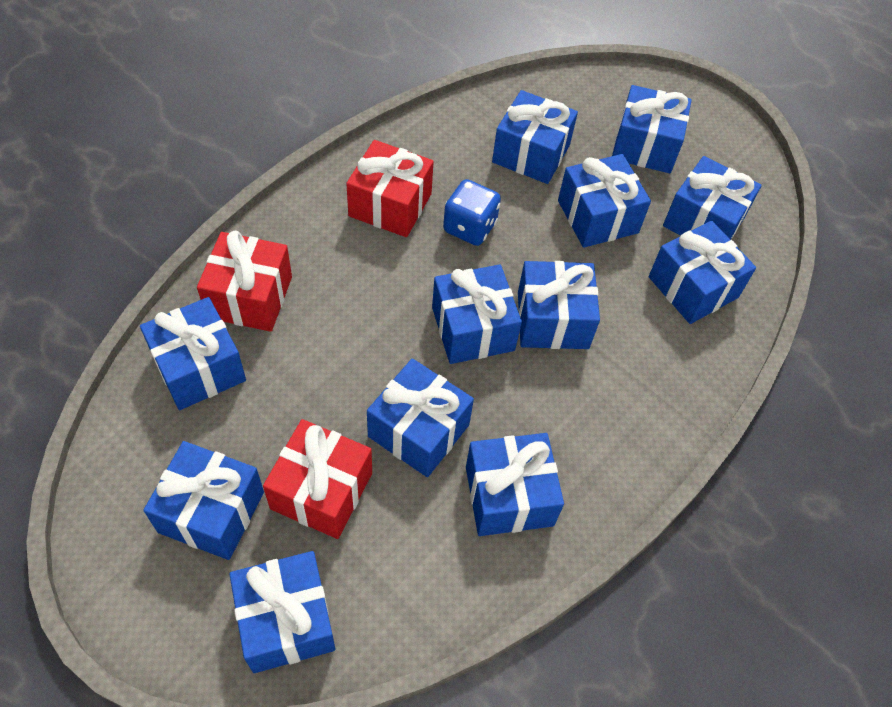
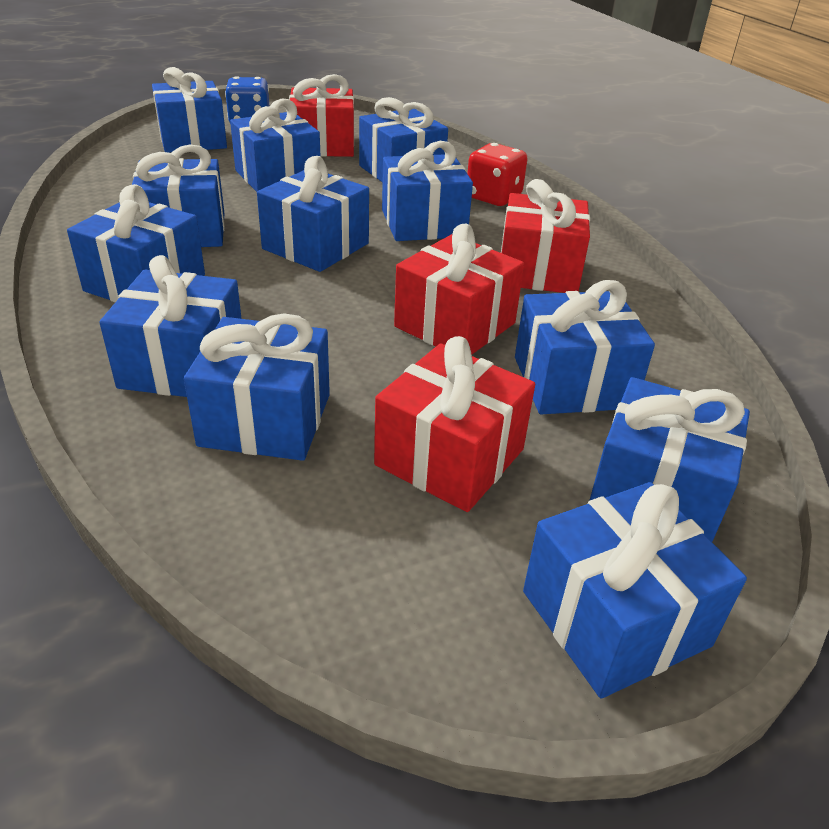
red dice: 0 -> 1
red gift: 3 -> 4

